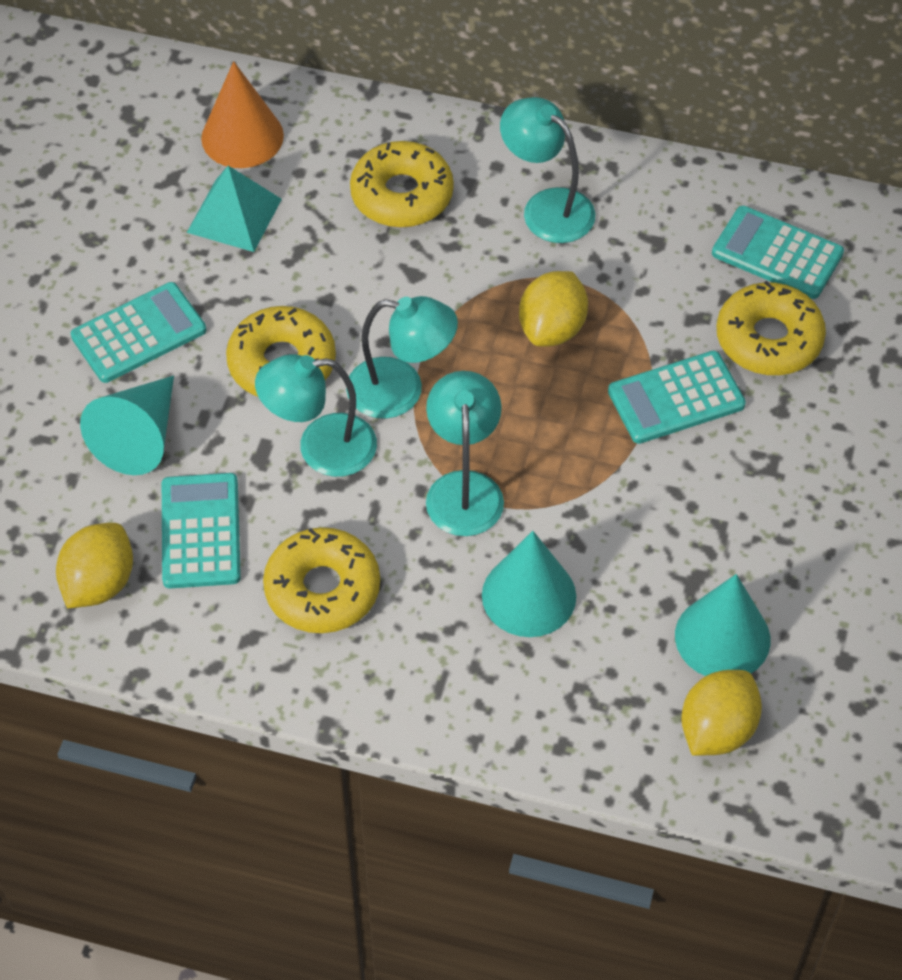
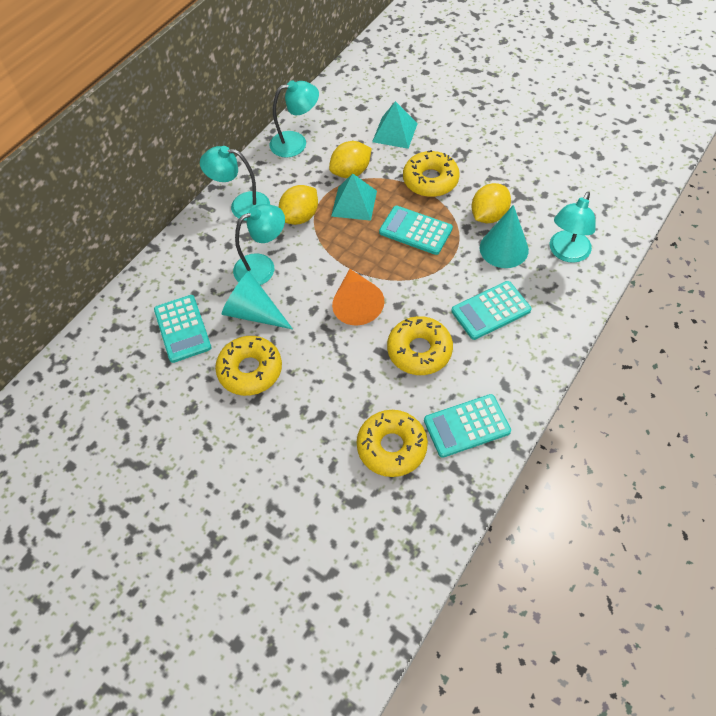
turquoise cone: 3 -> 2
turquoise pyramid: 1 -> 2

